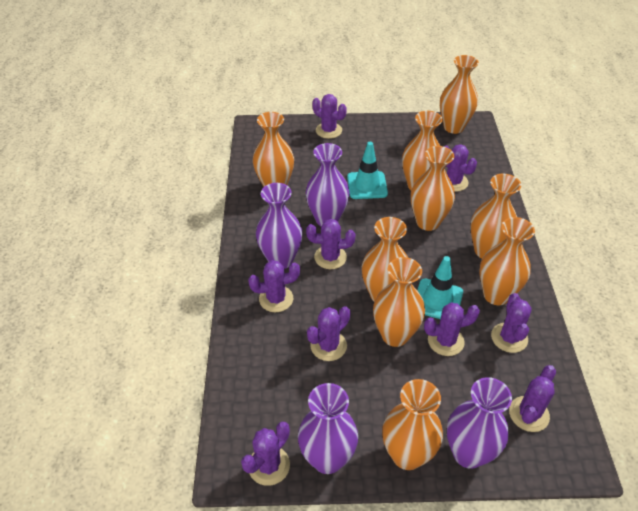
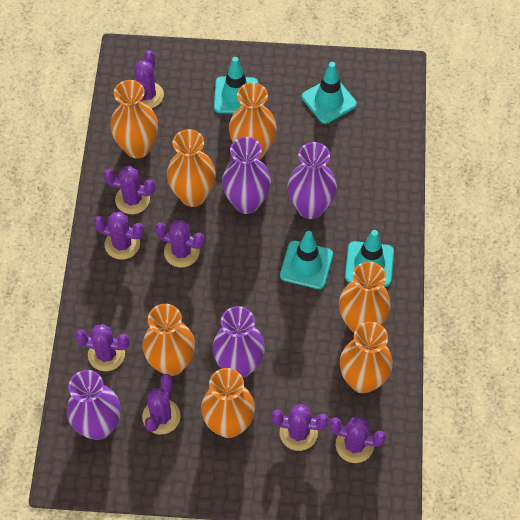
orange vase: 9 -> 7
purple cactus: 9 -> 8
turquoise traffic cone: 2 -> 4

